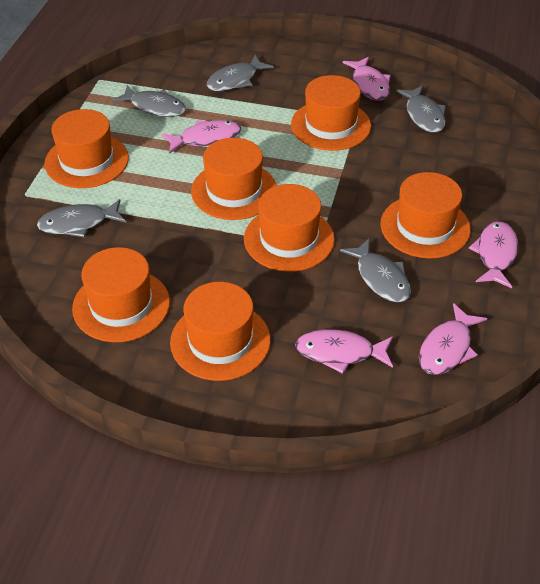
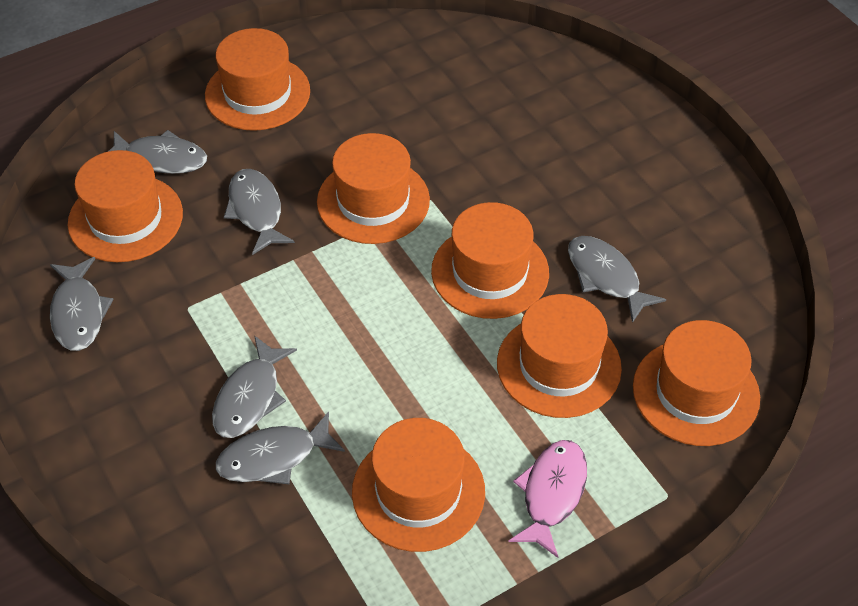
grey fish: 5 -> 6
pink fish: 5 -> 1

